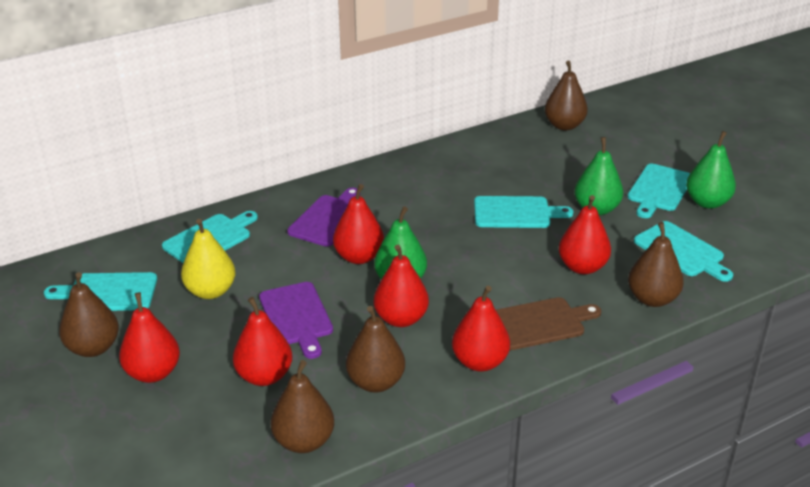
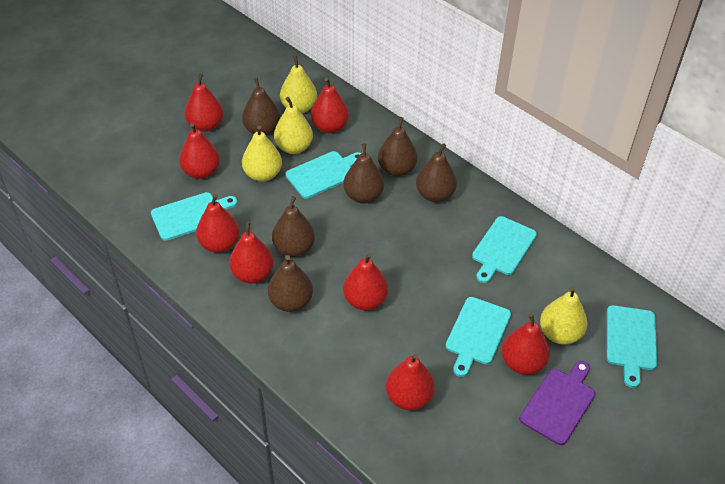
brown cutting board: 1 -> 0
brown pear: 5 -> 6
green pear: 3 -> 0
purple cutting board: 2 -> 1
red pear: 6 -> 8
yellow pear: 1 -> 4

